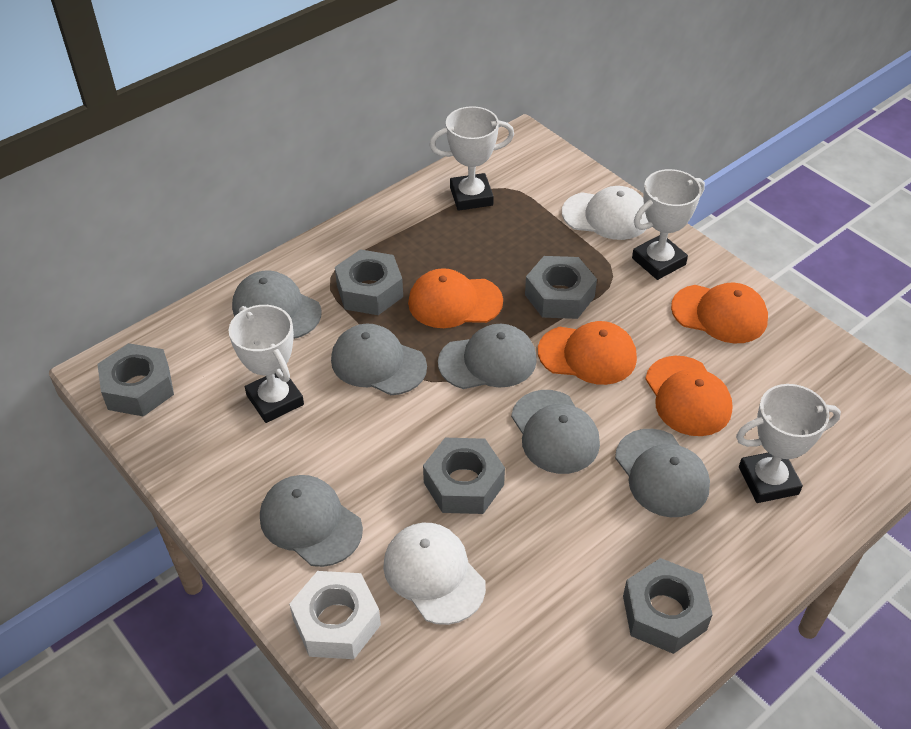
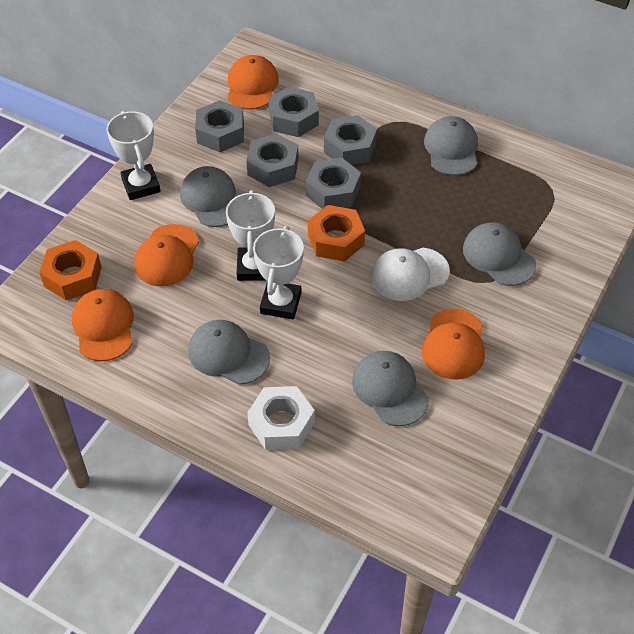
grey cap: 6 -> 5
orange nut: 0 -> 2
white cap: 2 -> 1
white trophy: 4 -> 3

